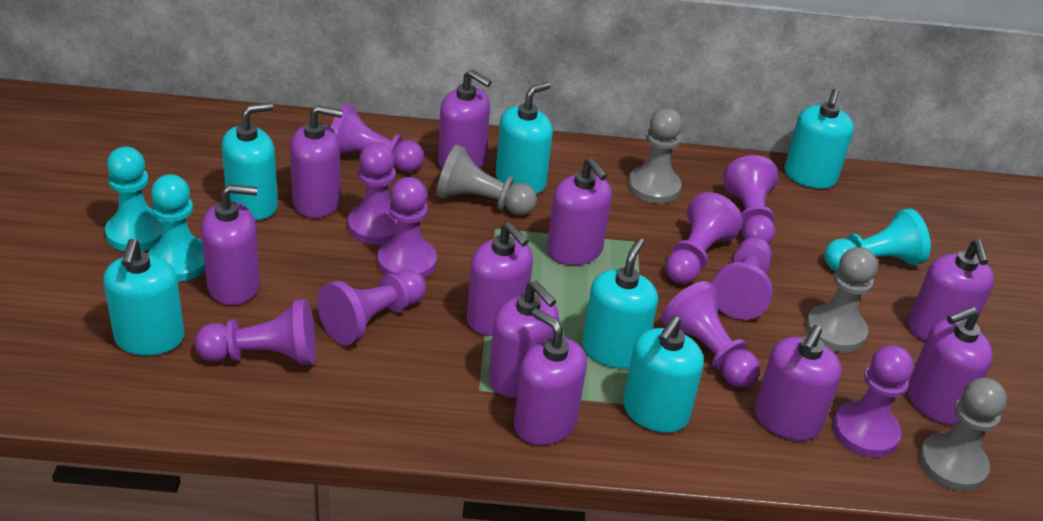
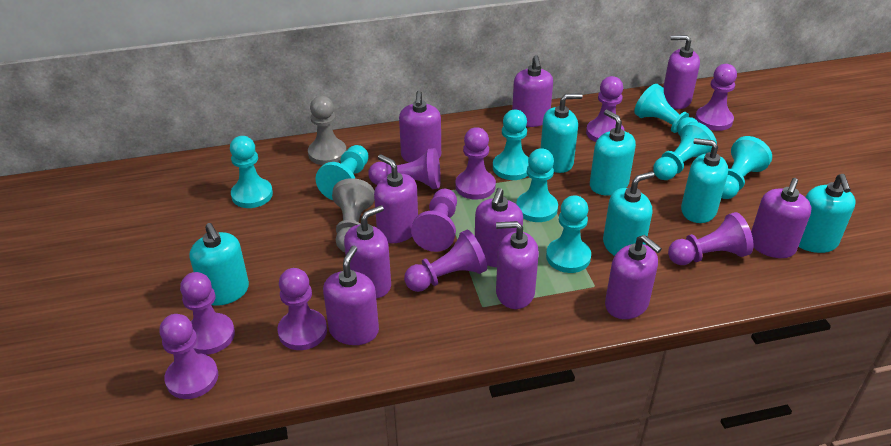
grey pawn: 4 -> 2
turquoise pawn: 3 -> 8

